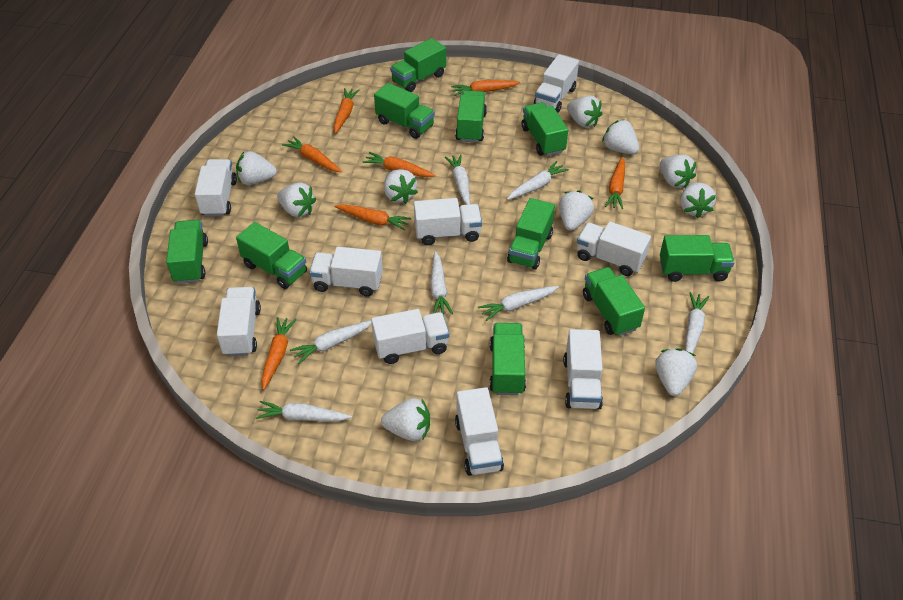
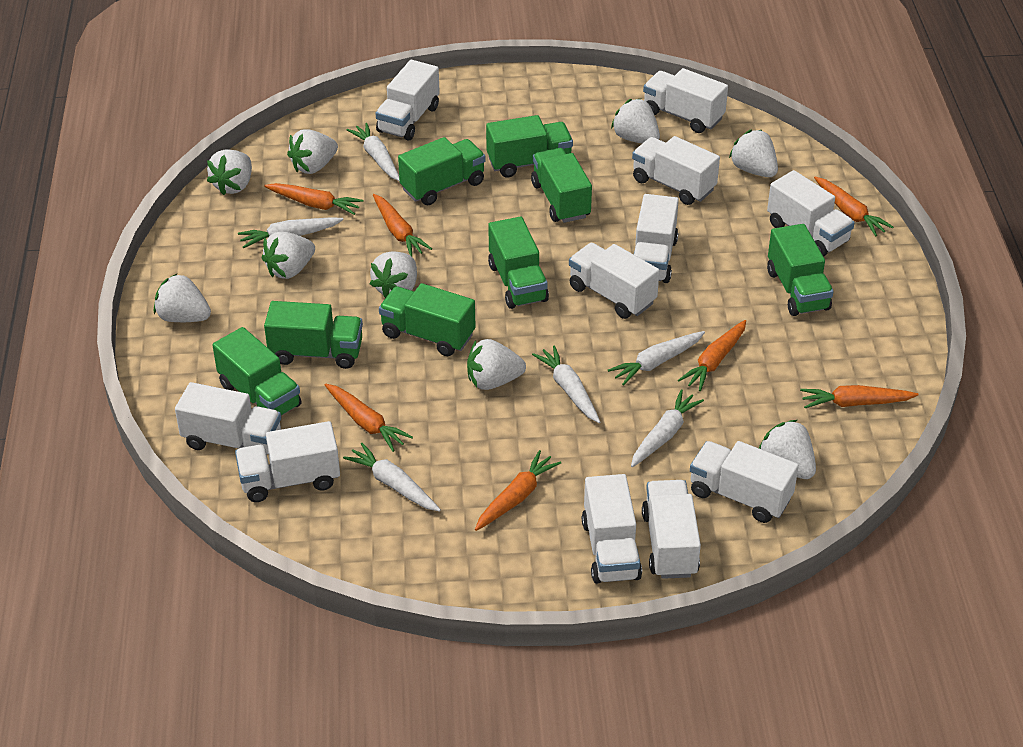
green truck: 10 -> 8
white carrot: 7 -> 6
white strawberry: 10 -> 9
white truck: 9 -> 11

